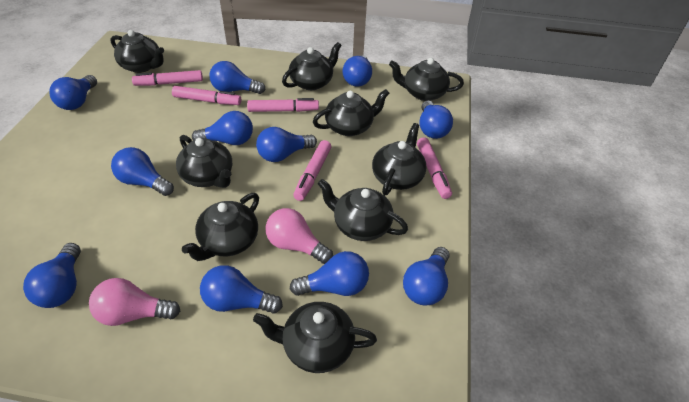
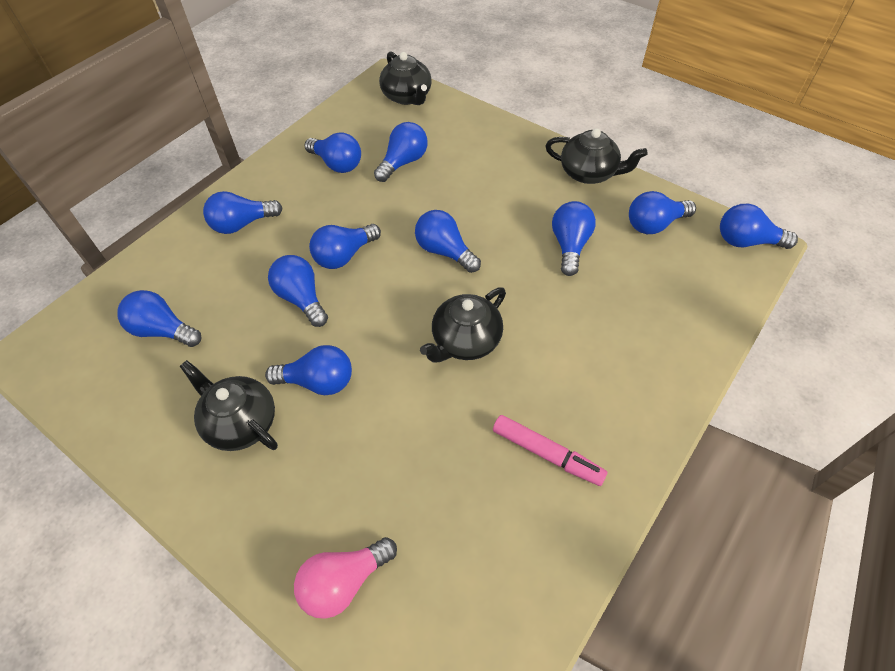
black teapot: 9 -> 4
pink light bulb: 2 -> 1
pink marker: 5 -> 1

